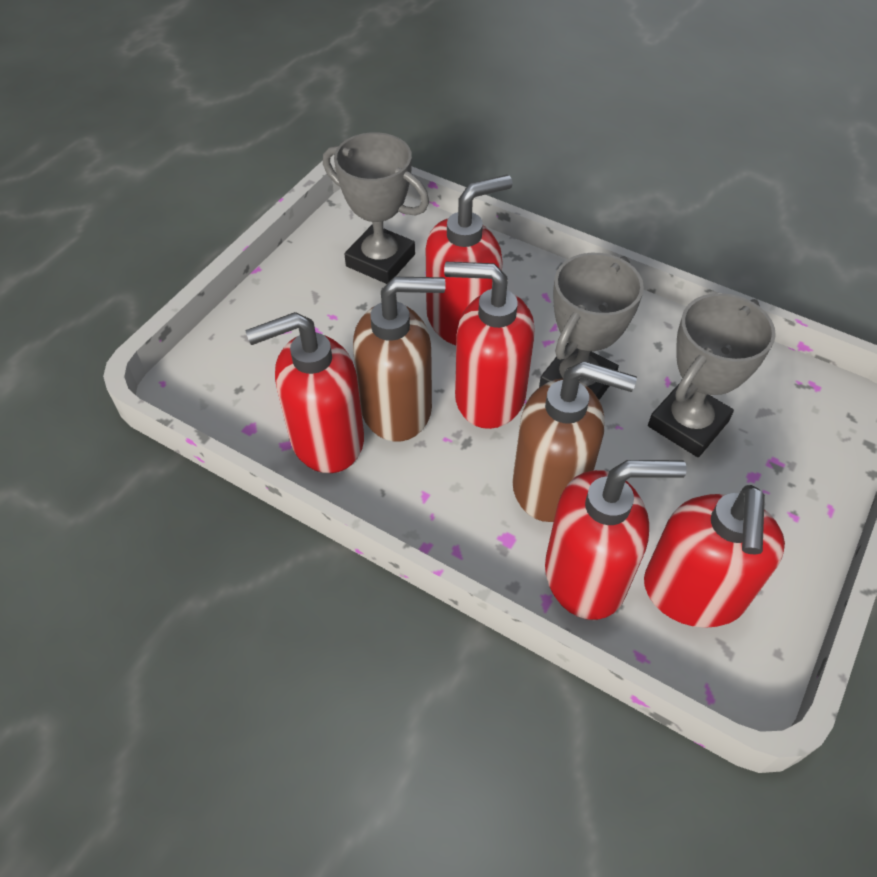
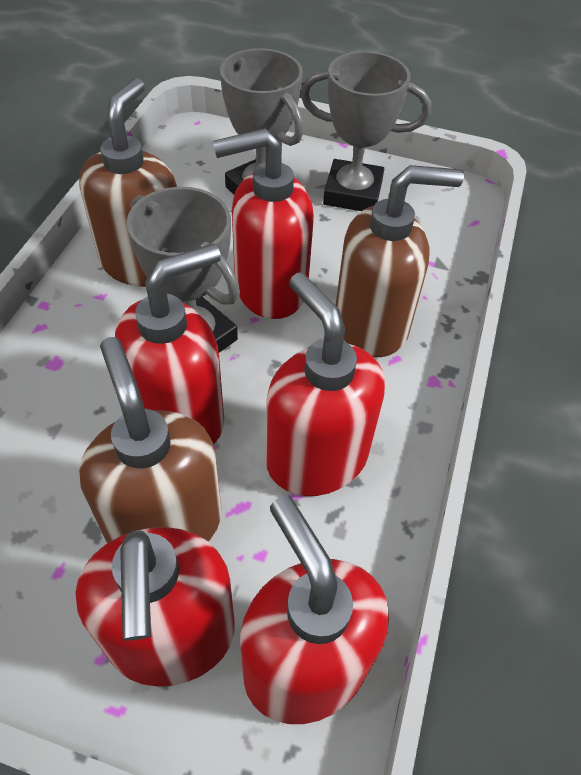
brown soap dispenser: 2 -> 3

